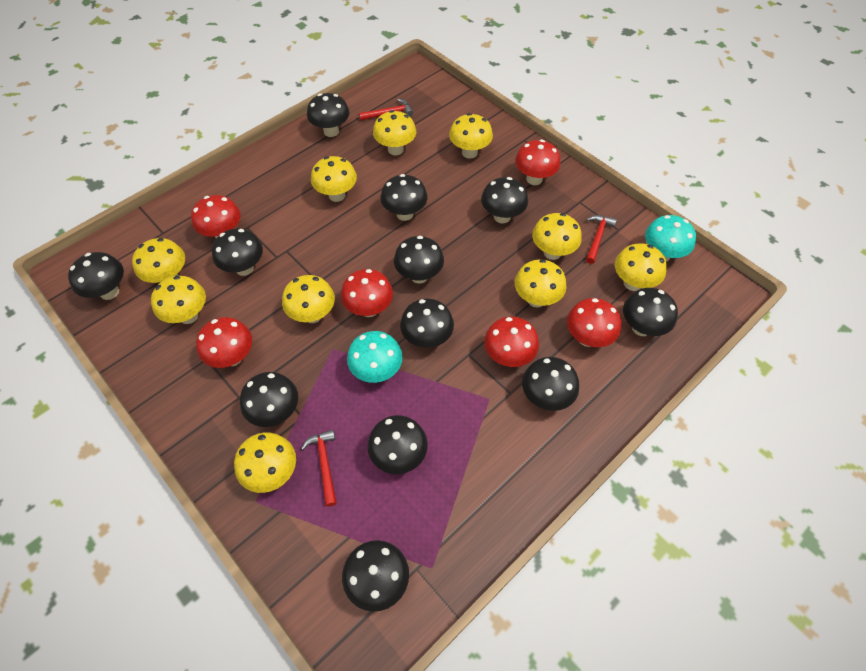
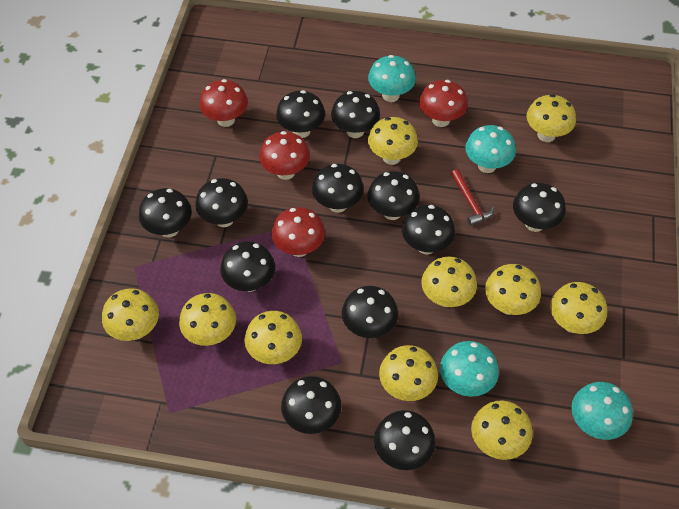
red hammer: 3 -> 1
red mushroom: 6 -> 4
turquoise mushroom: 2 -> 4

